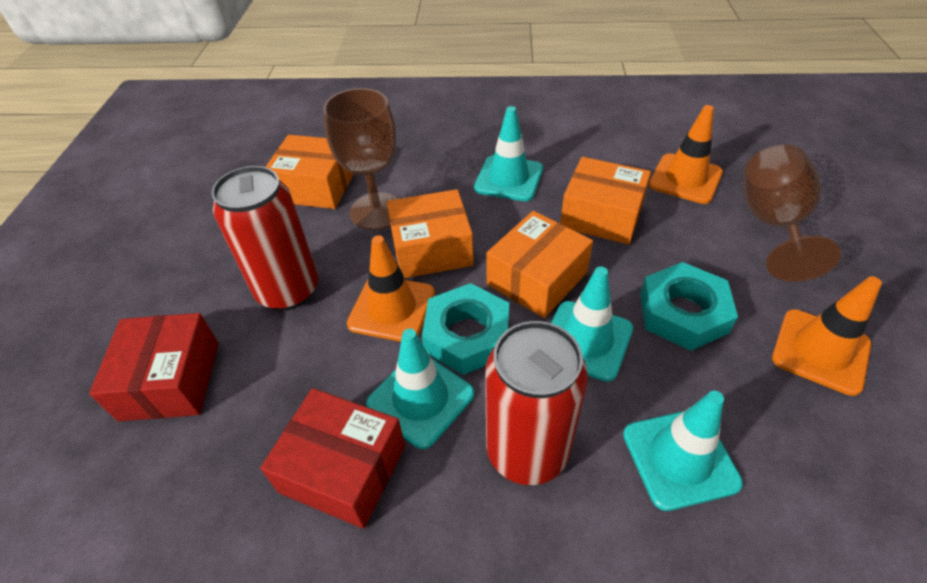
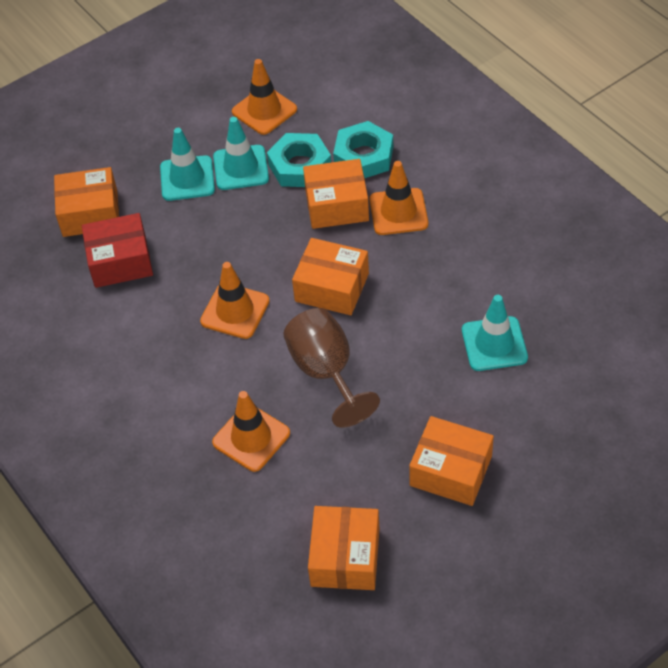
brown goblet: 2 -> 1
orange box: 4 -> 5
orange traffic cone: 3 -> 4
red box: 2 -> 1
red can: 2 -> 0
turquoise traffic cone: 4 -> 3

